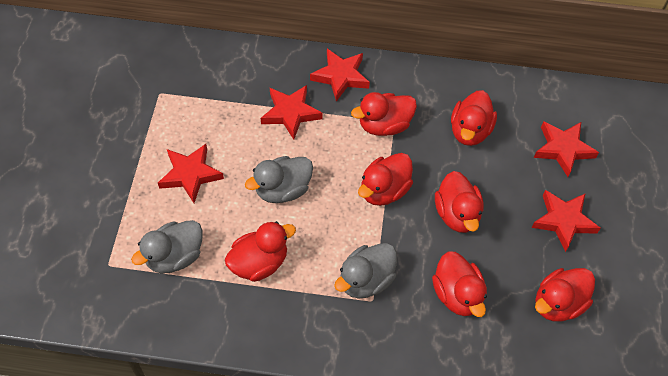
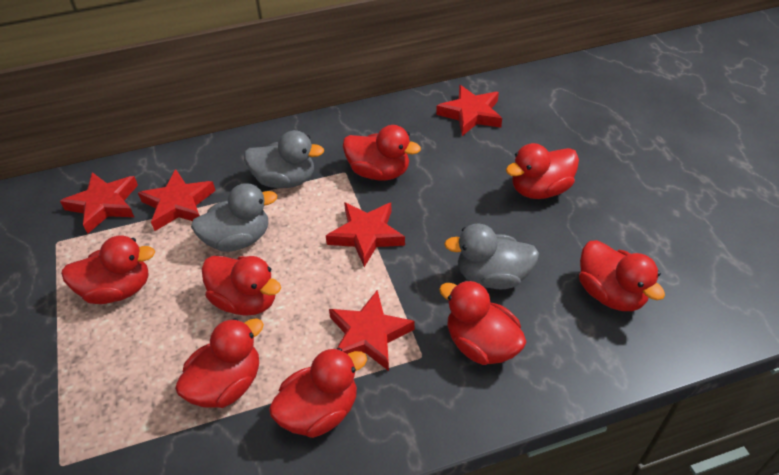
red duck: 7 -> 8

